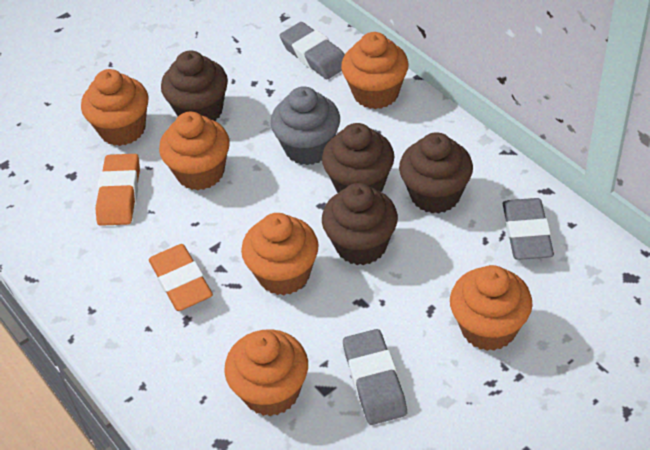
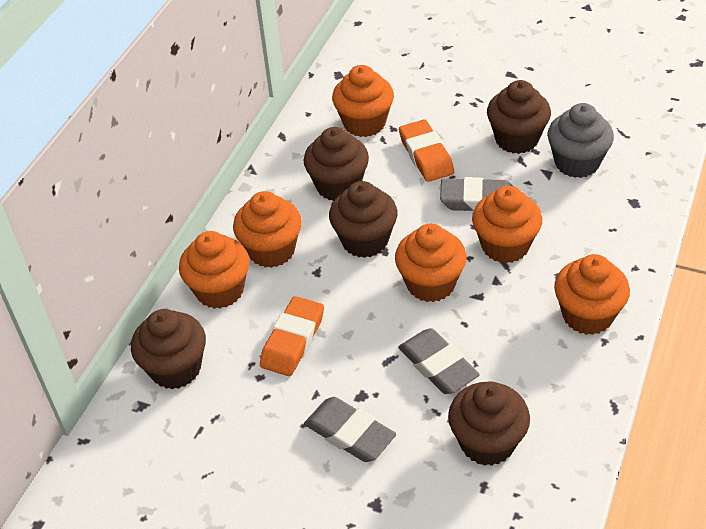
brown cupcake: 4 -> 5

